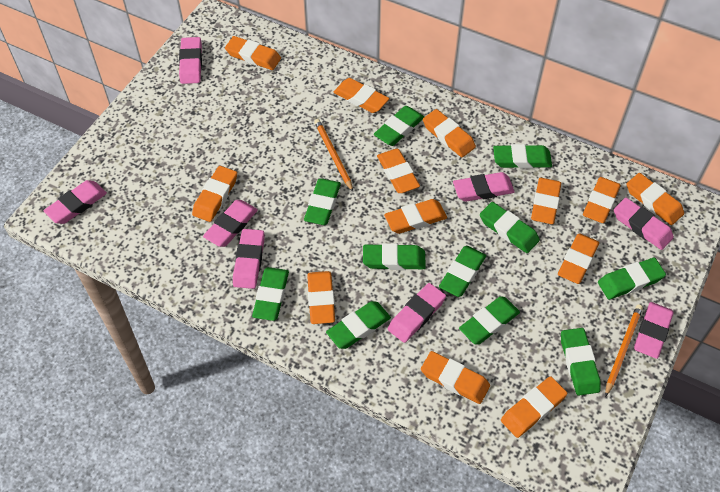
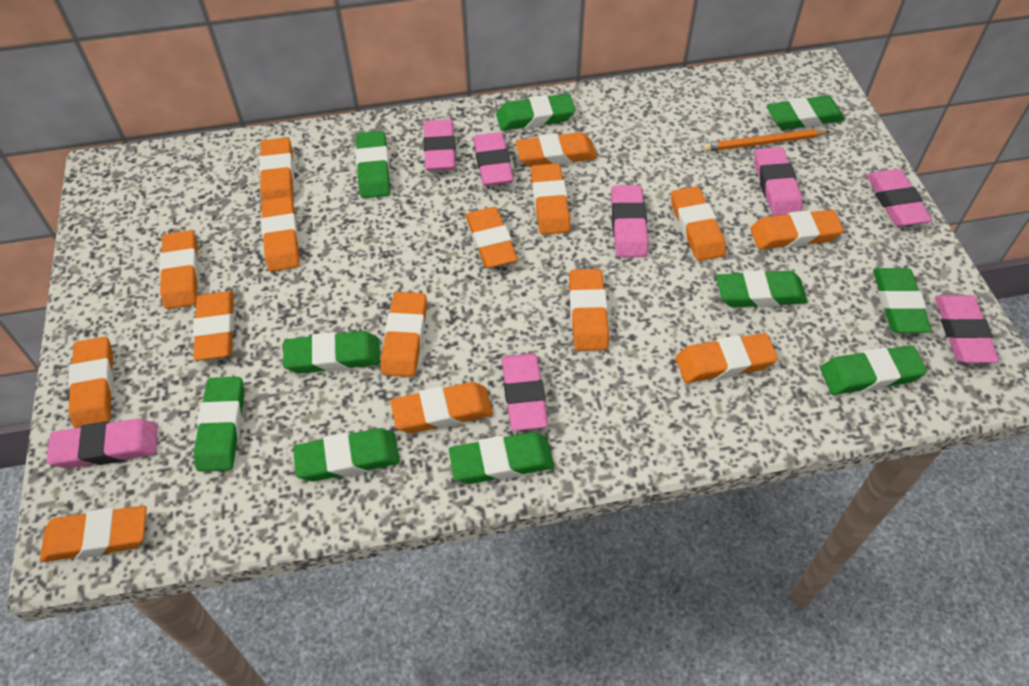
green eraser: 11 -> 10
orange eraser: 13 -> 15
orange pencil: 2 -> 1

